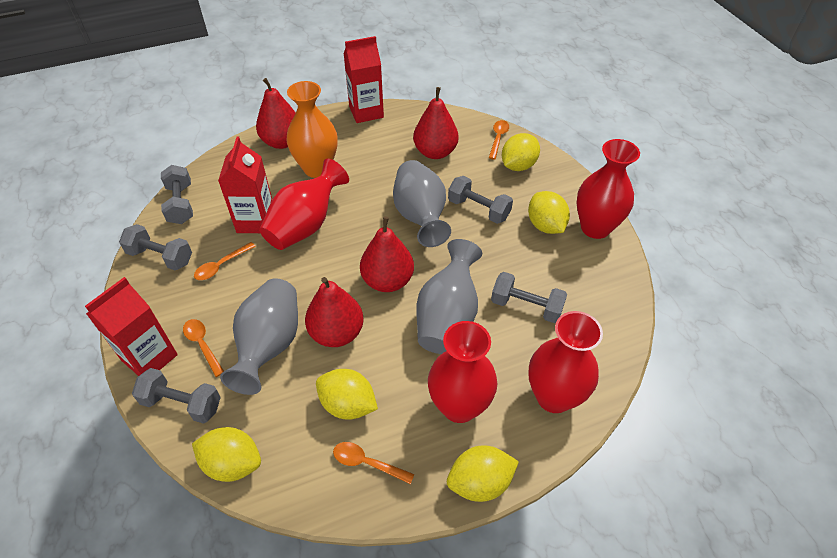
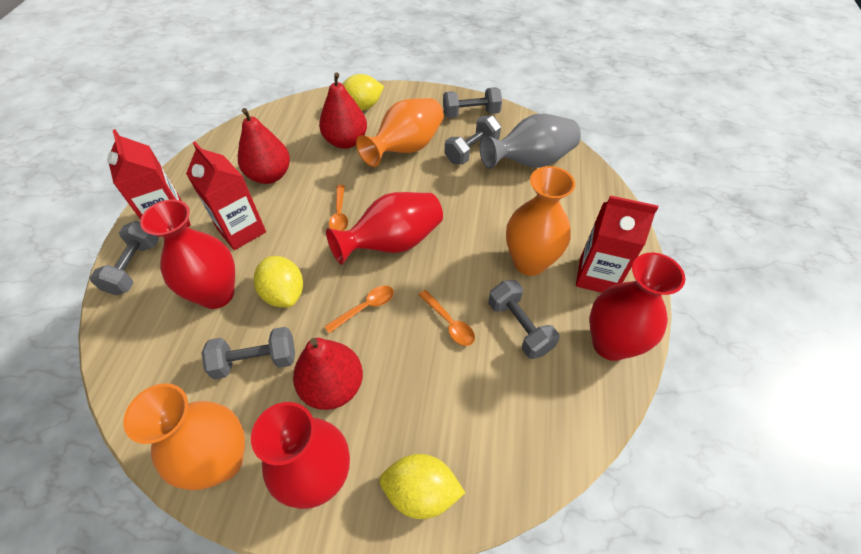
grey vase: 3 -> 1
orange spoon: 4 -> 3
orange vase: 1 -> 3
red pear: 4 -> 3
yellow lemon: 5 -> 3

